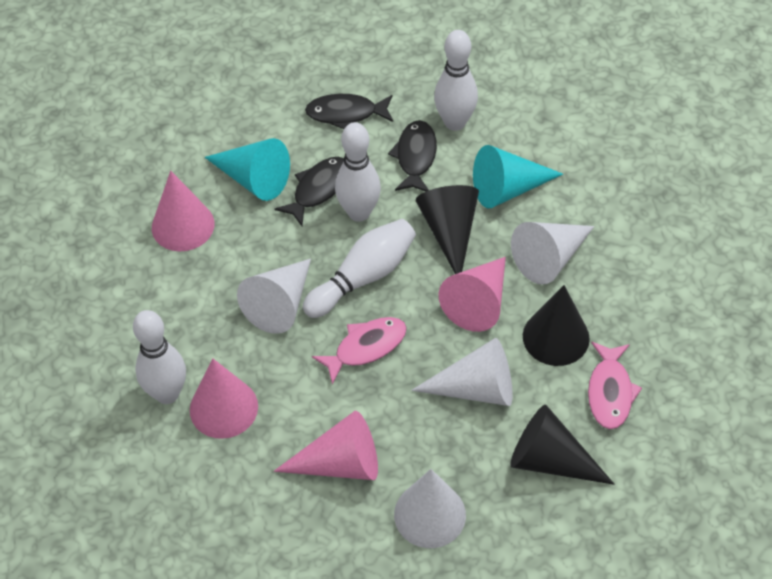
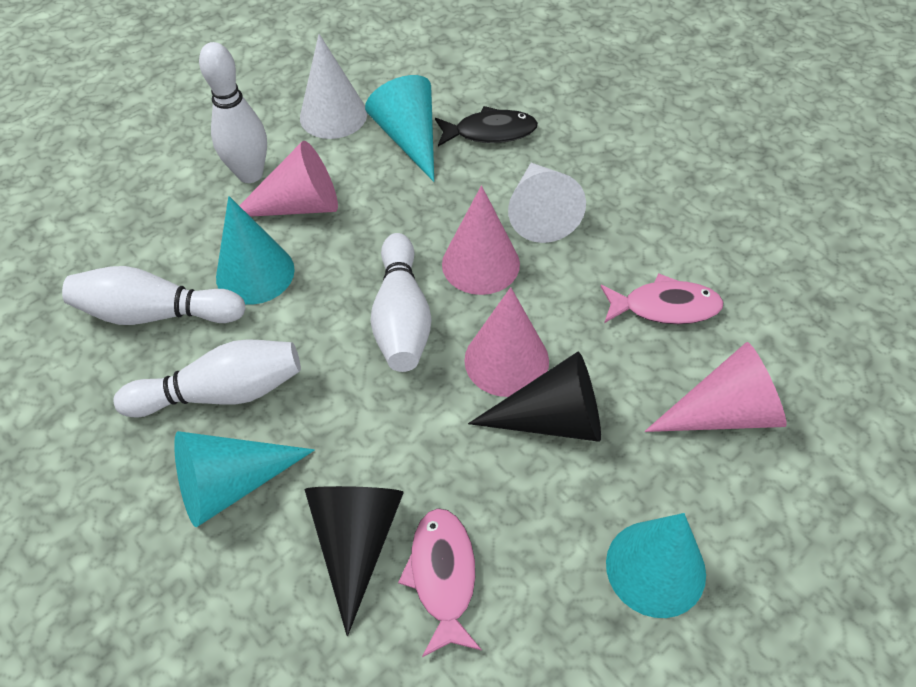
black cone: 3 -> 2
black fish: 3 -> 1
turquoise cone: 2 -> 4
white cone: 4 -> 2

